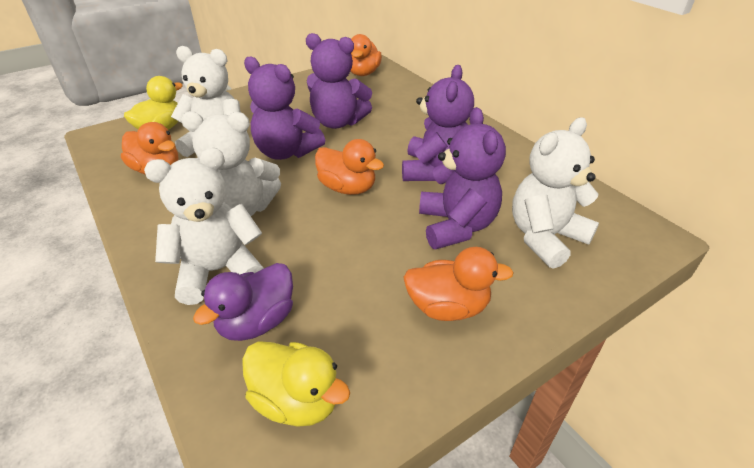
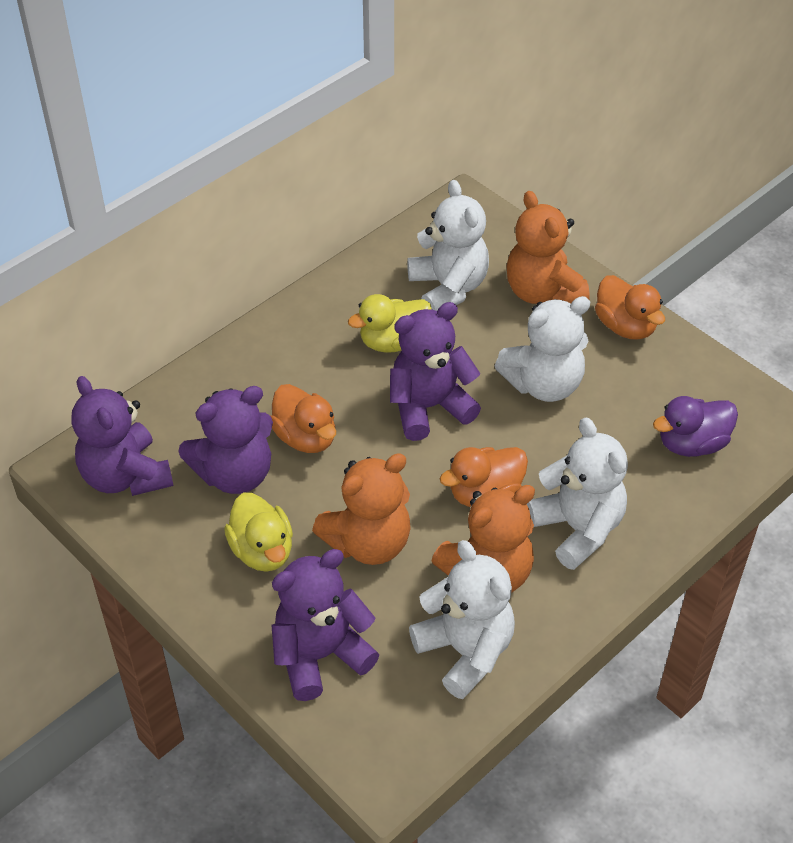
orange duck: 4 -> 3
orange teddy bear: 0 -> 3

